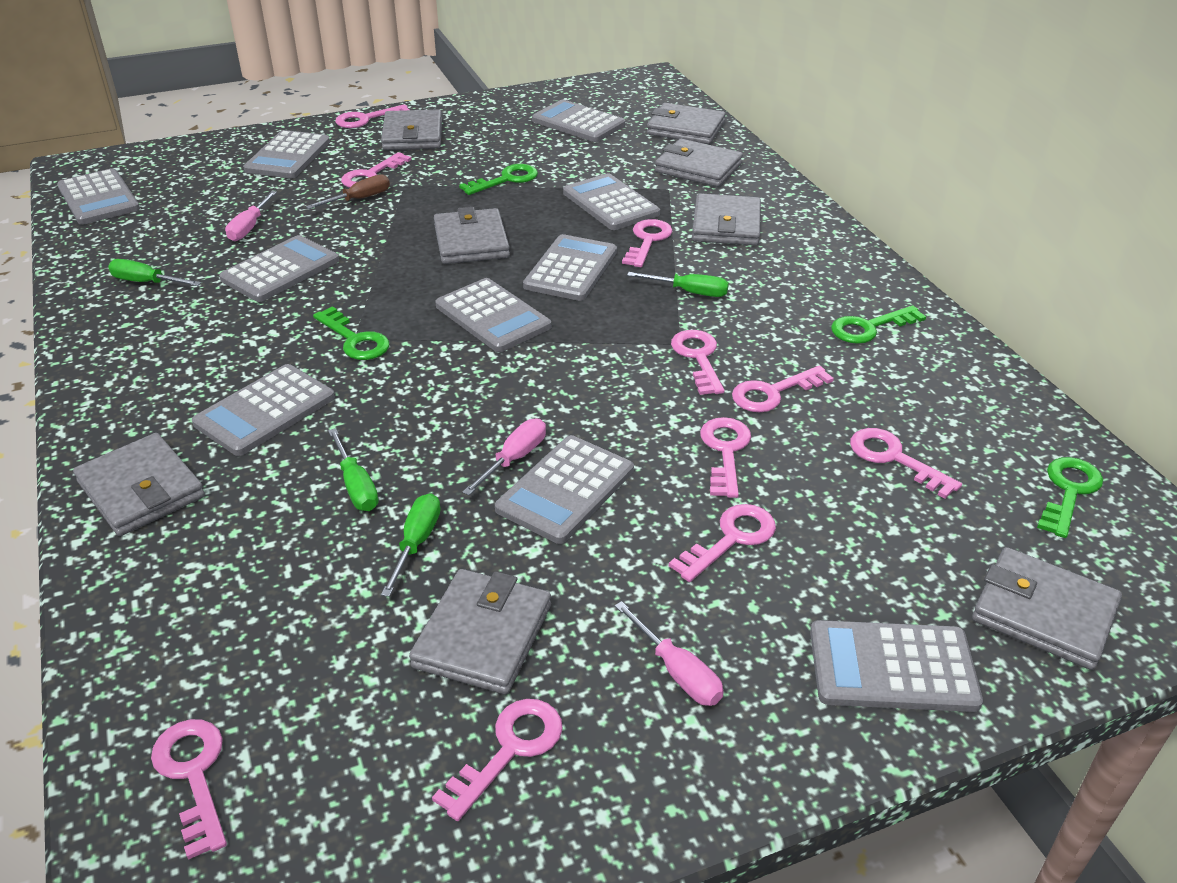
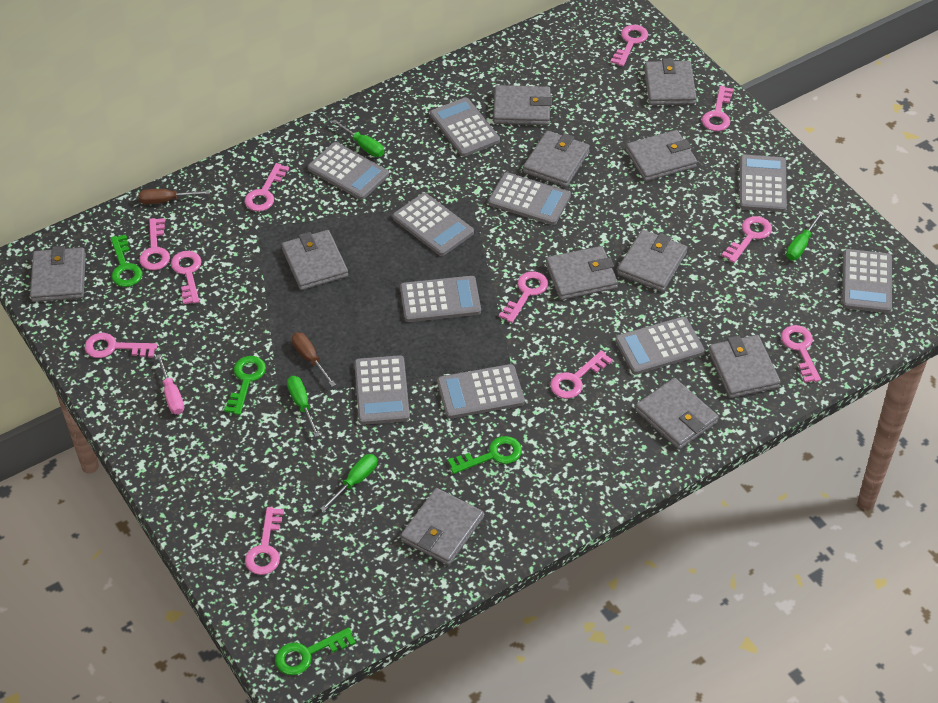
brown screwdriver: 1 -> 2
grey wallet: 8 -> 11
pink key: 10 -> 11
pink screwdriver: 3 -> 1

